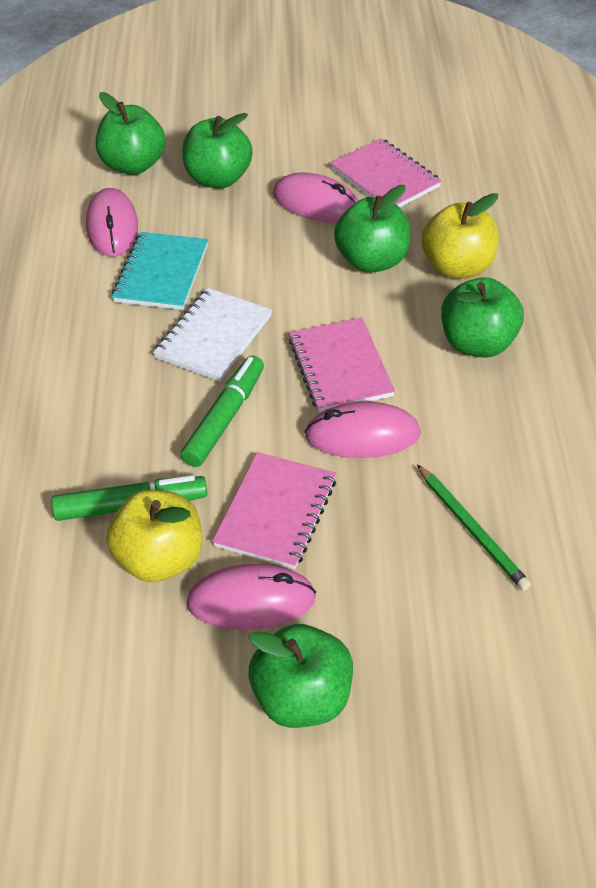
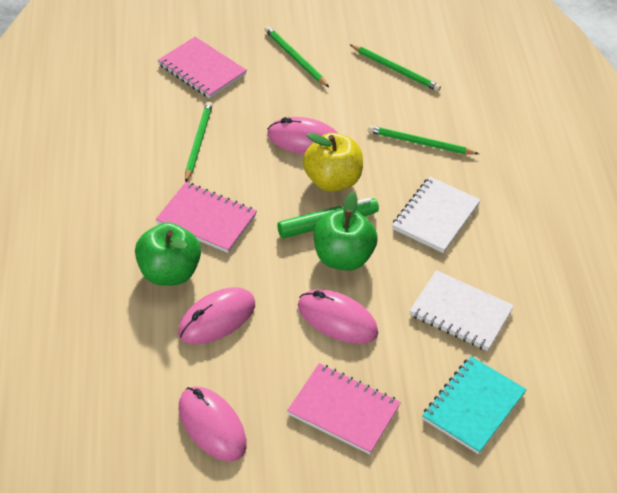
green apple: 5 -> 2
green marker: 2 -> 1
green pencil: 1 -> 4
white notebook: 1 -> 2
yellow apple: 2 -> 1

